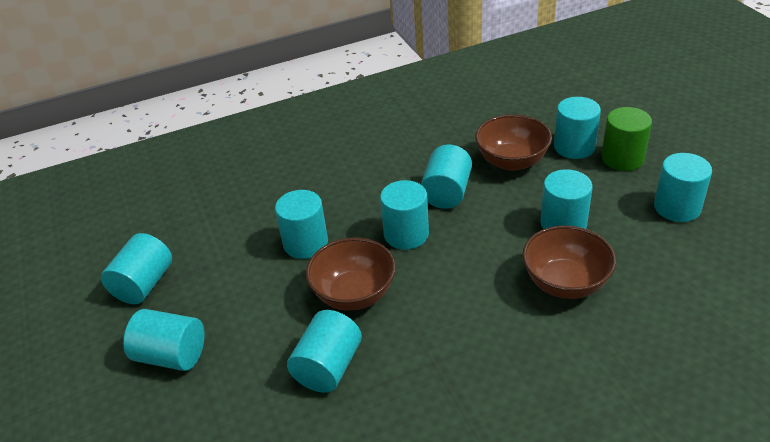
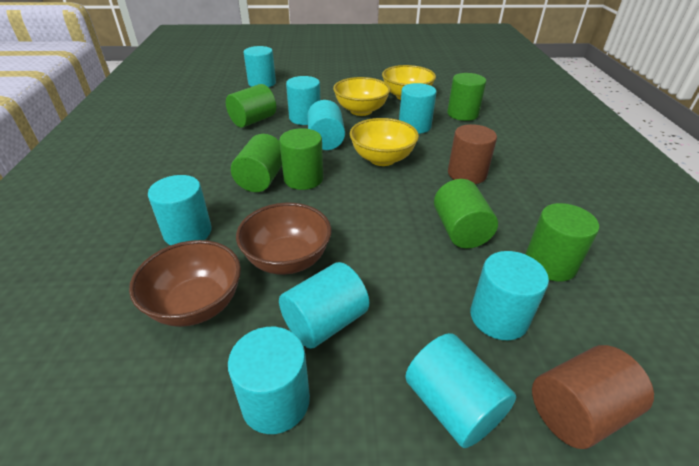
brown bowl: 3 -> 2
brown cylinder: 0 -> 2
green cylinder: 1 -> 6
yellow bowl: 0 -> 3

